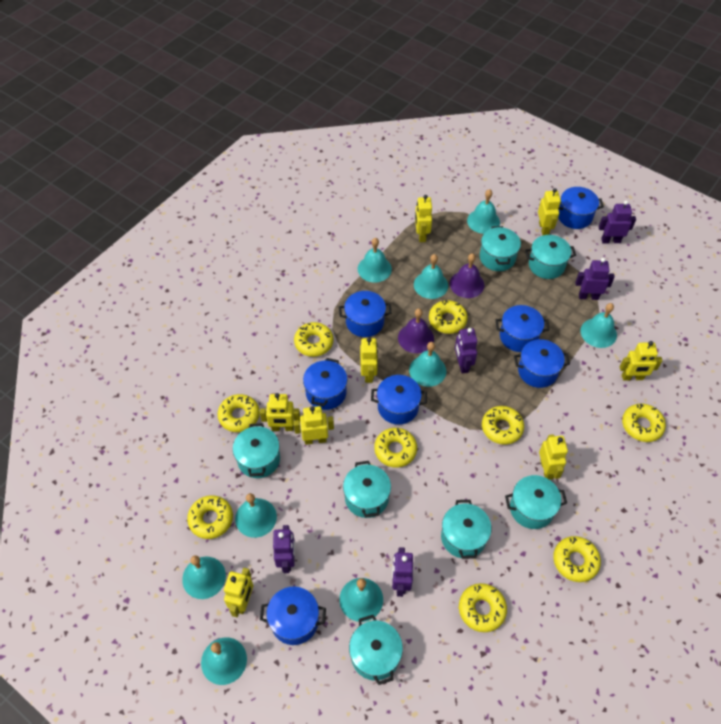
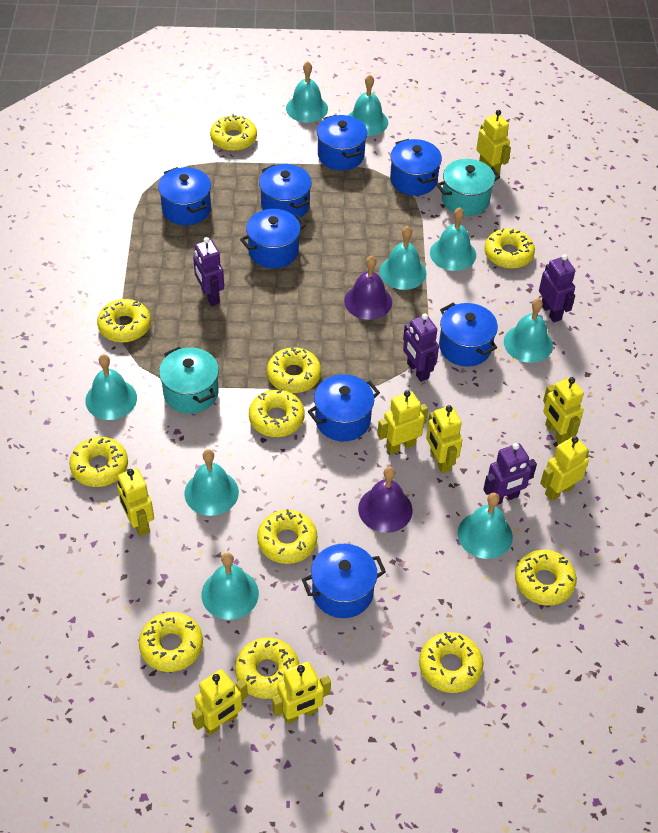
blue pot: 7 -> 8
purple robot: 5 -> 4
turquoise pot: 7 -> 2
yellow donut: 9 -> 11

